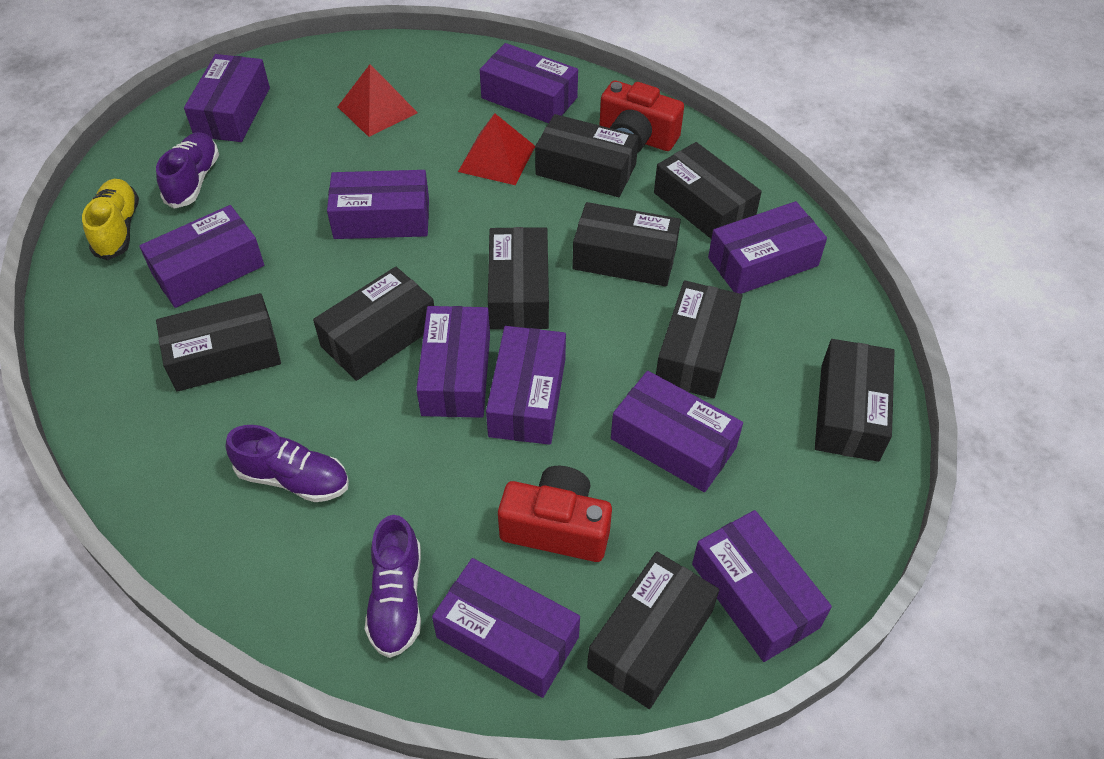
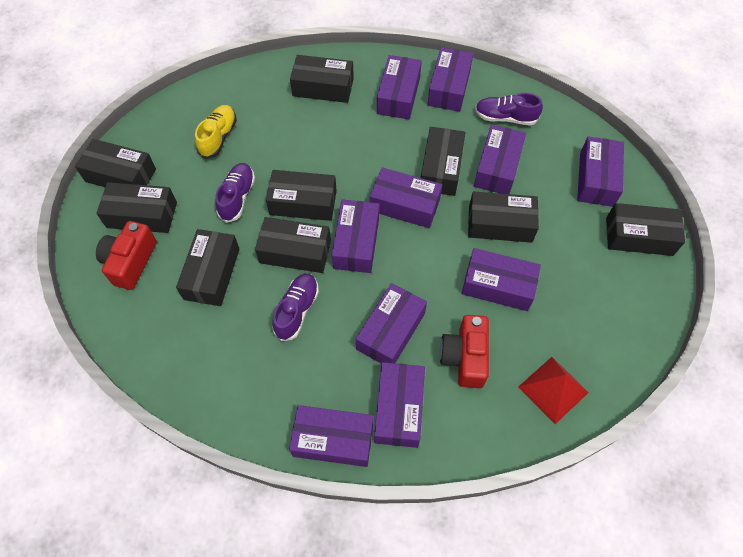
red pyramid: 2 -> 1

